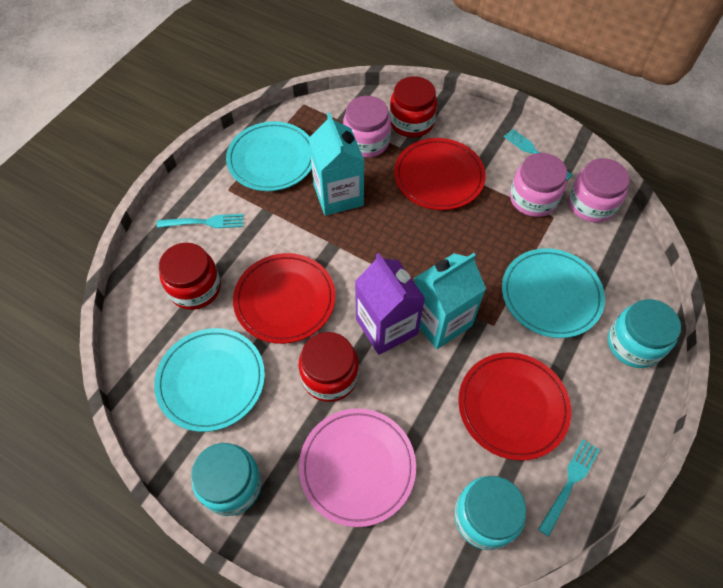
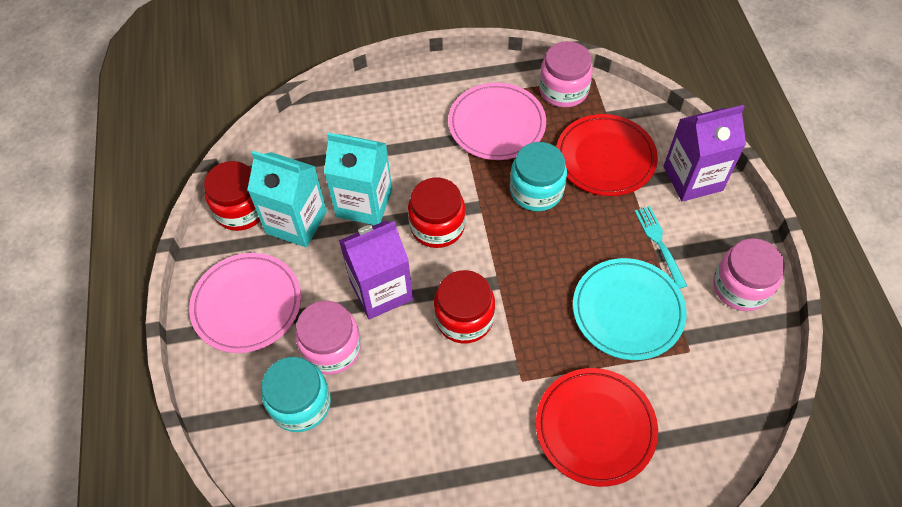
pink plate: 1 -> 2
purple carton: 1 -> 2
red plate: 3 -> 2
turquoise fork: 3 -> 1
turquoise jar: 3 -> 2
turquoise plate: 3 -> 1

